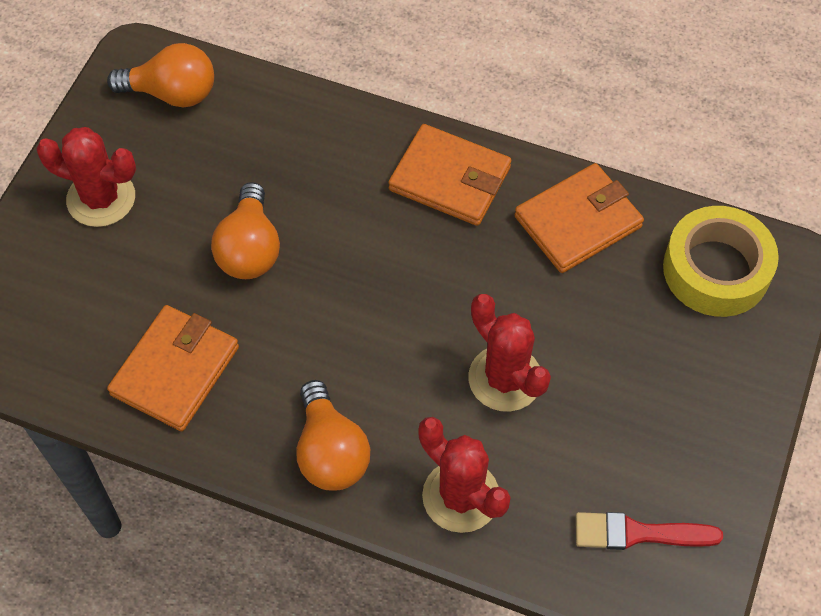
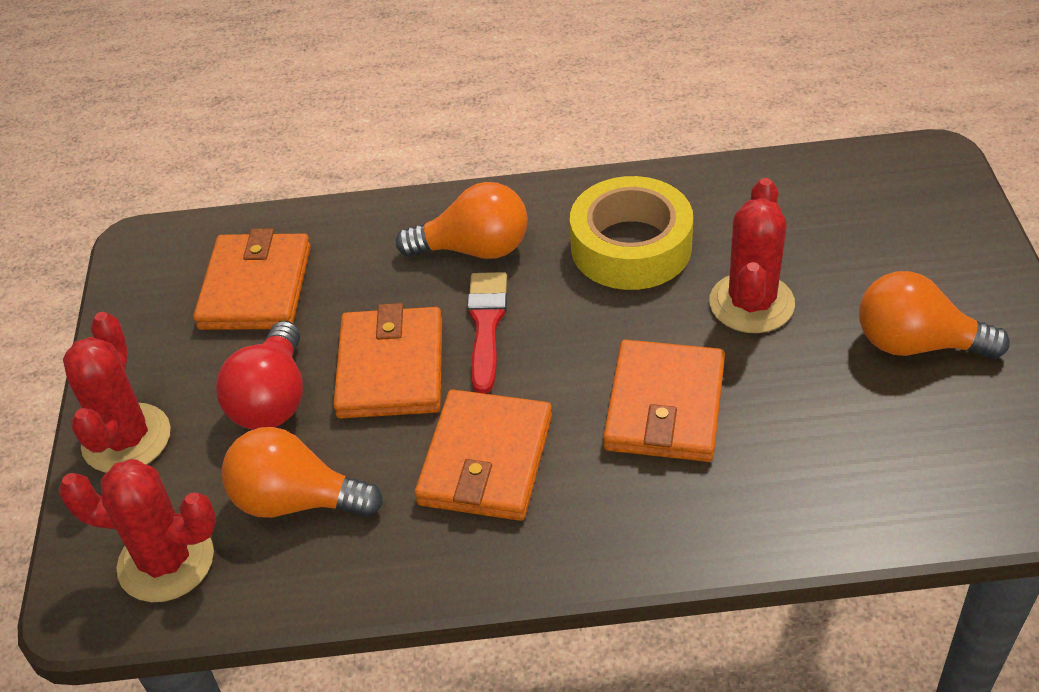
orange wallet: 3 -> 4
red light bulb: 0 -> 1

